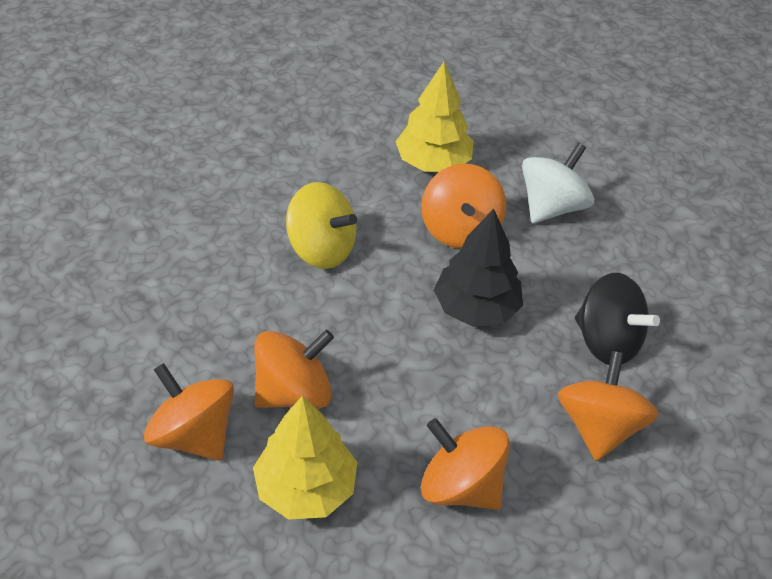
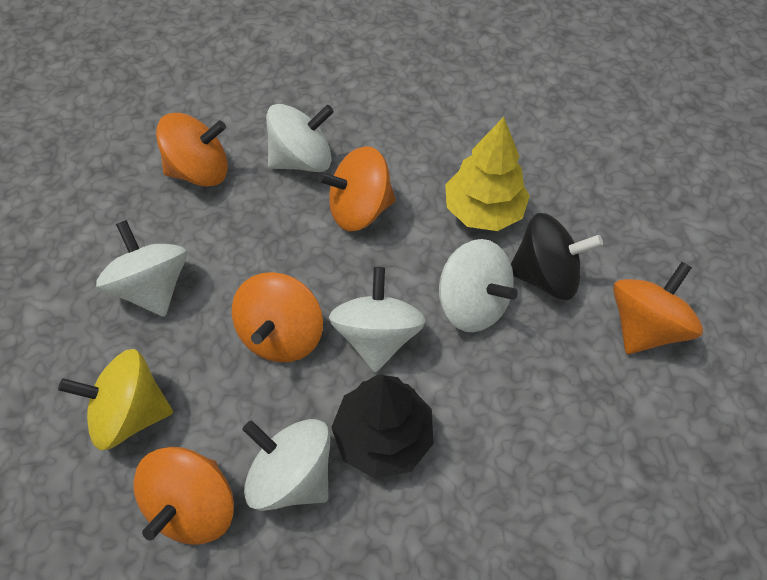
white spinning top: 1 -> 5
yellow tree: 2 -> 1

